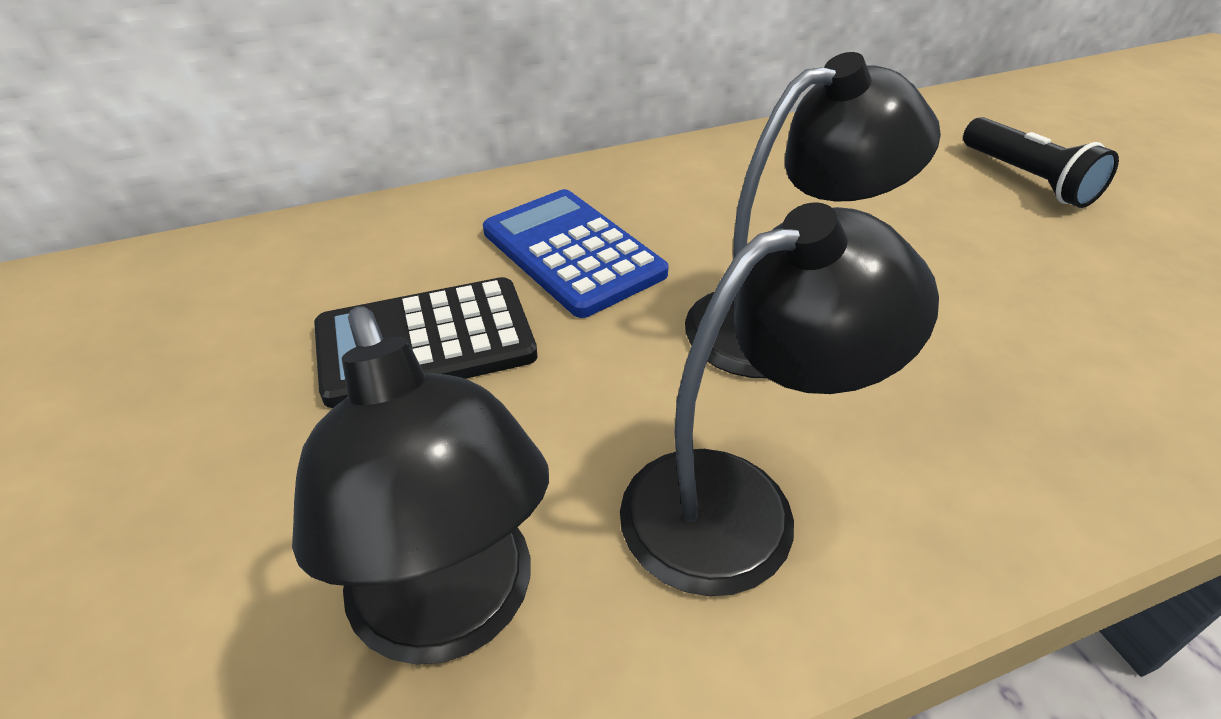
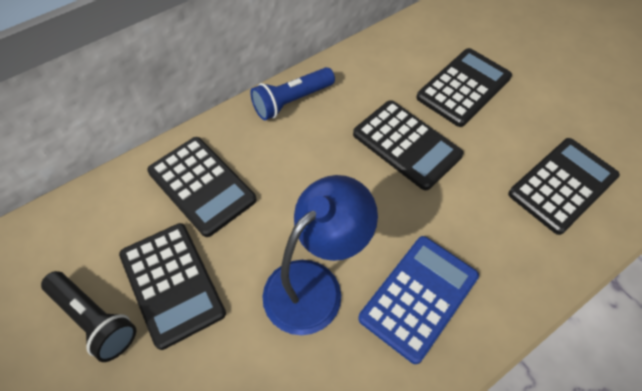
black calculator: 1 -> 5
black lamp: 3 -> 0
blue flashlight: 0 -> 1
blue lamp: 0 -> 1

